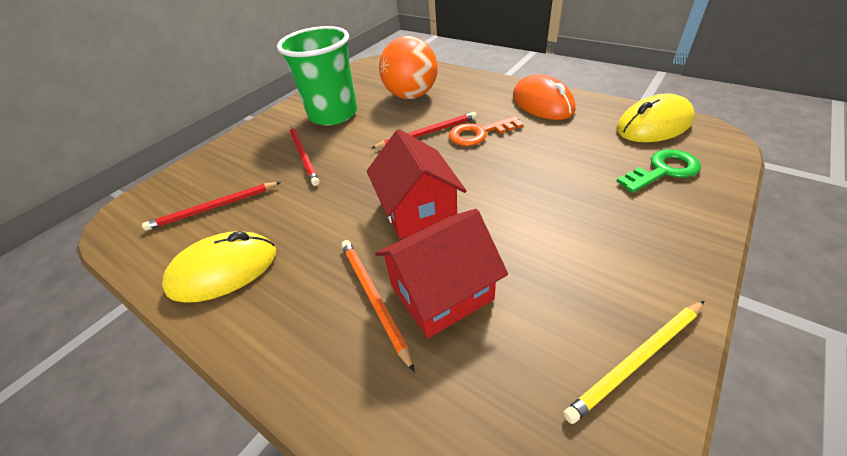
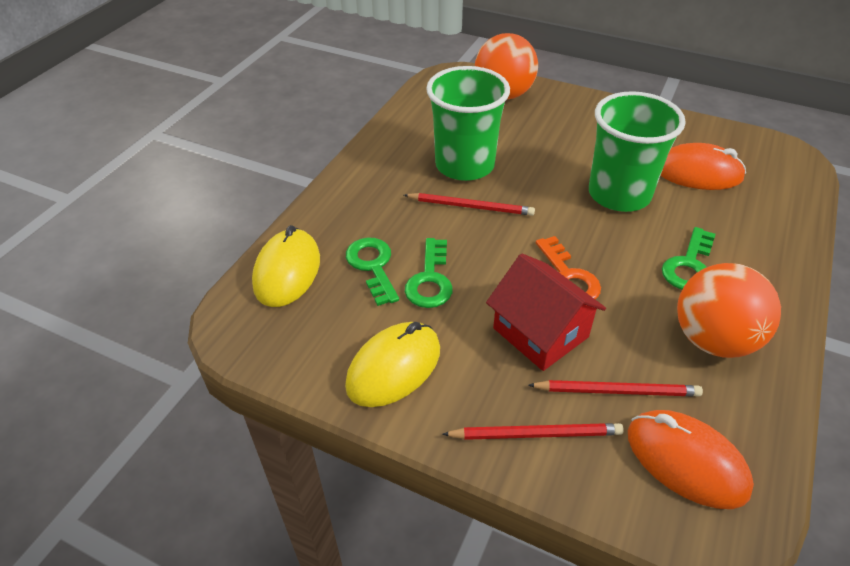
green cup: 1 -> 2
green key: 1 -> 3
orange ball: 1 -> 2
orange mouse: 1 -> 2
orange pencil: 1 -> 0
red house: 2 -> 1
yellow pencil: 1 -> 0

